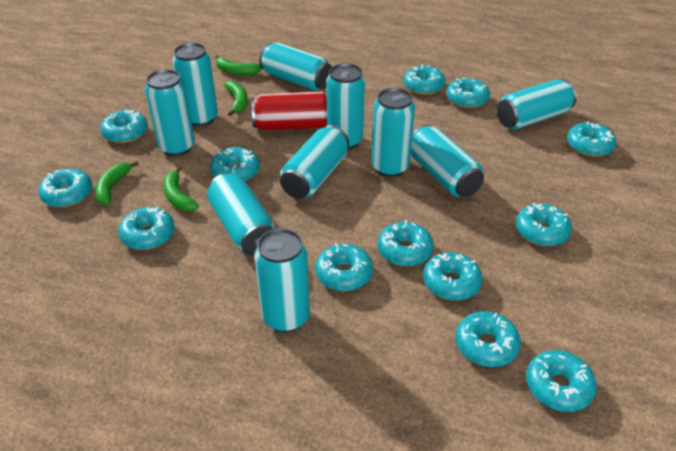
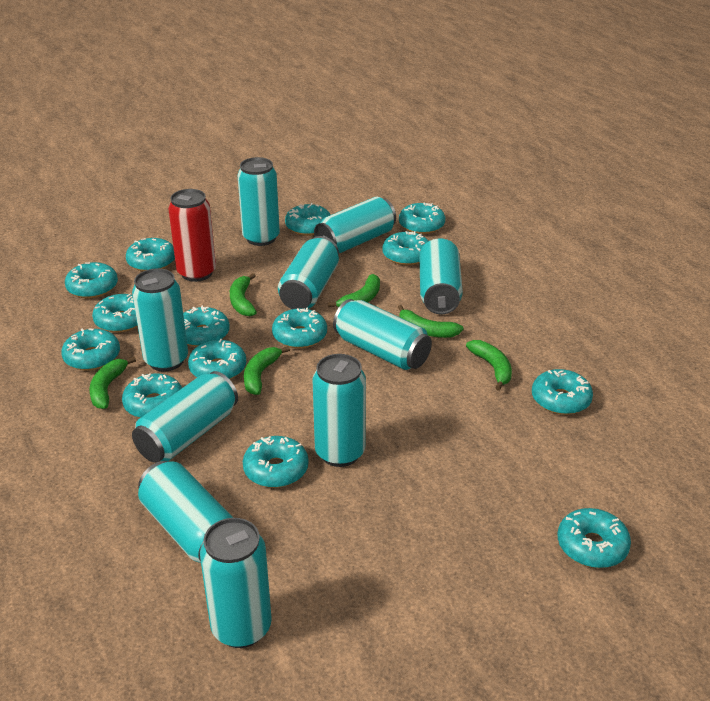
green banana: 4 -> 6
turquoise donut: 13 -> 14

